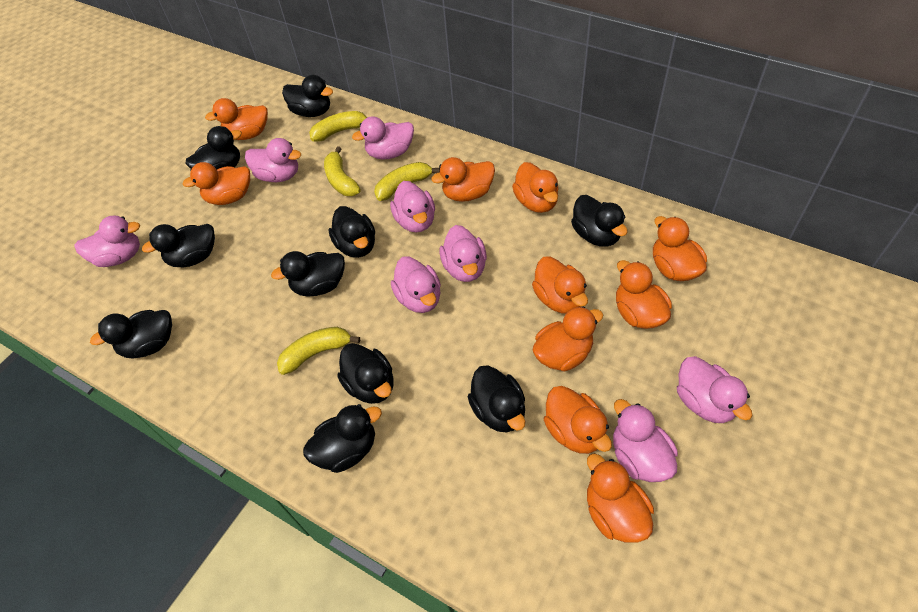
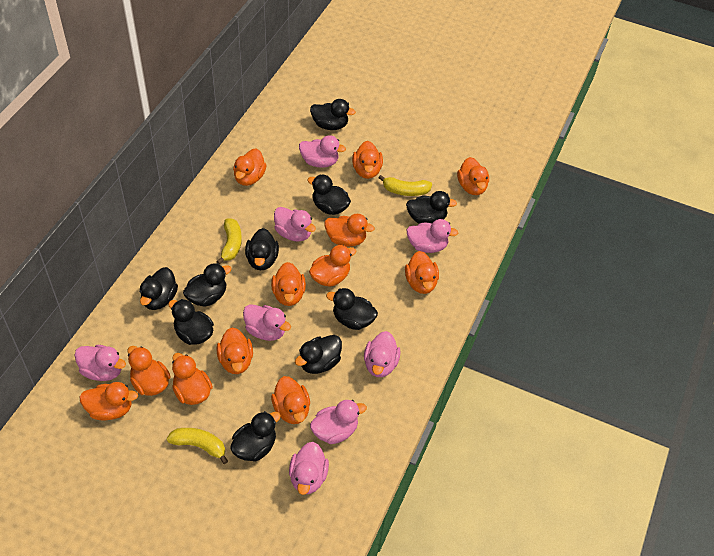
orange duck: 10 -> 12
yellow banana: 4 -> 3

